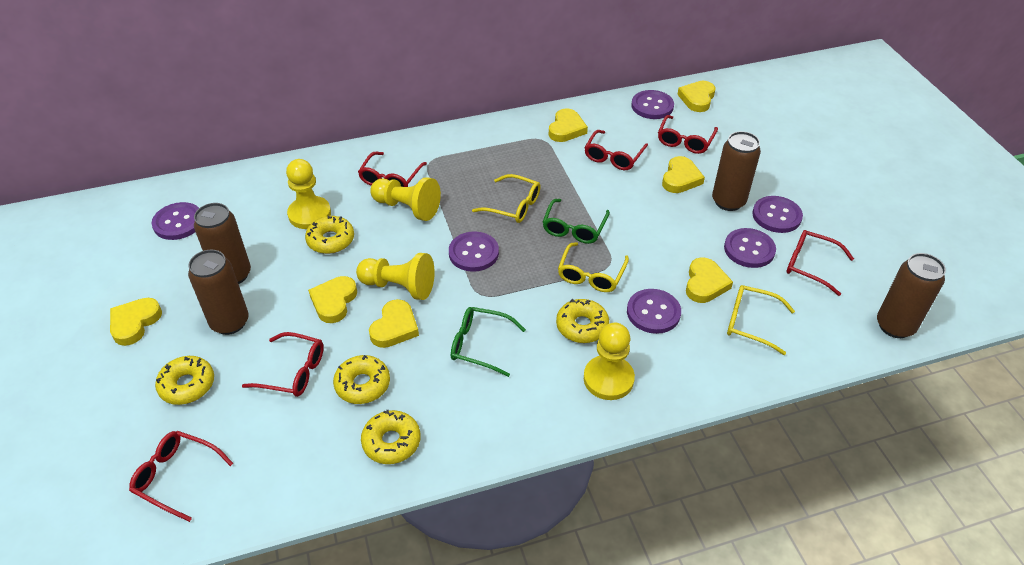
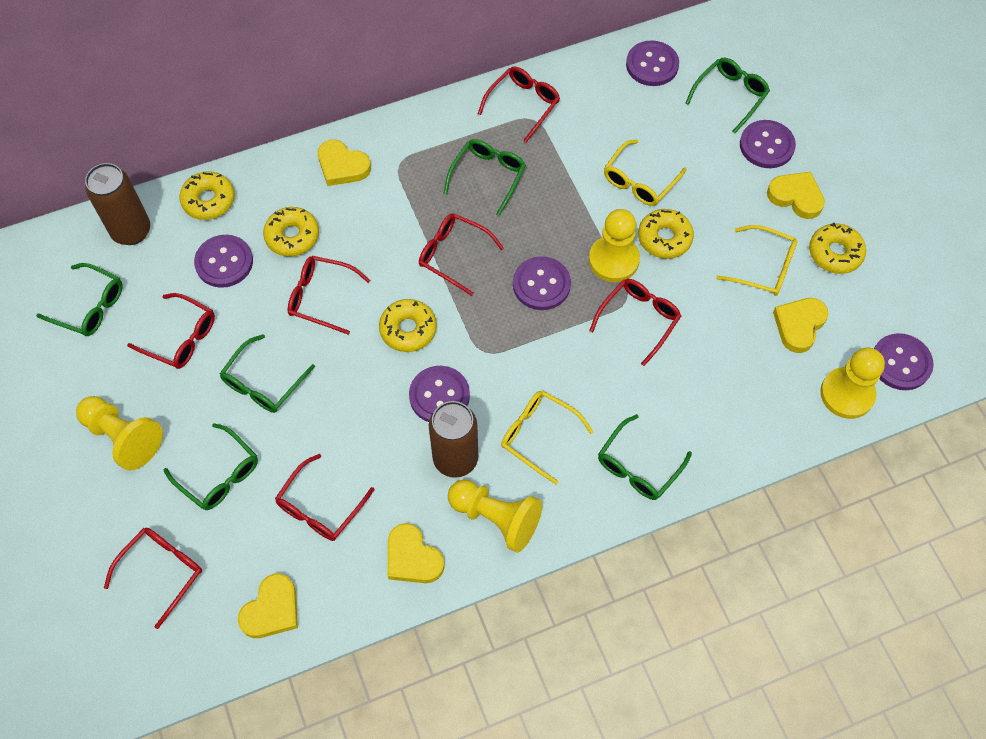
brown can: 4 -> 2
green glasses: 2 -> 6
red glasses: 6 -> 7
yellow heart: 7 -> 5

